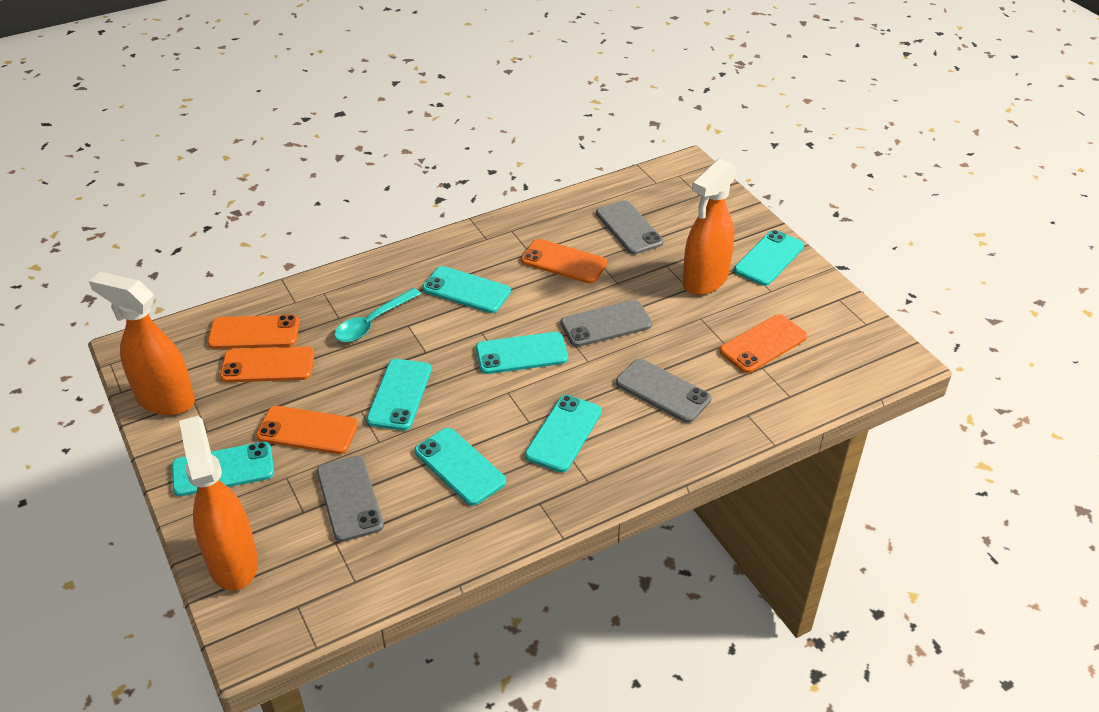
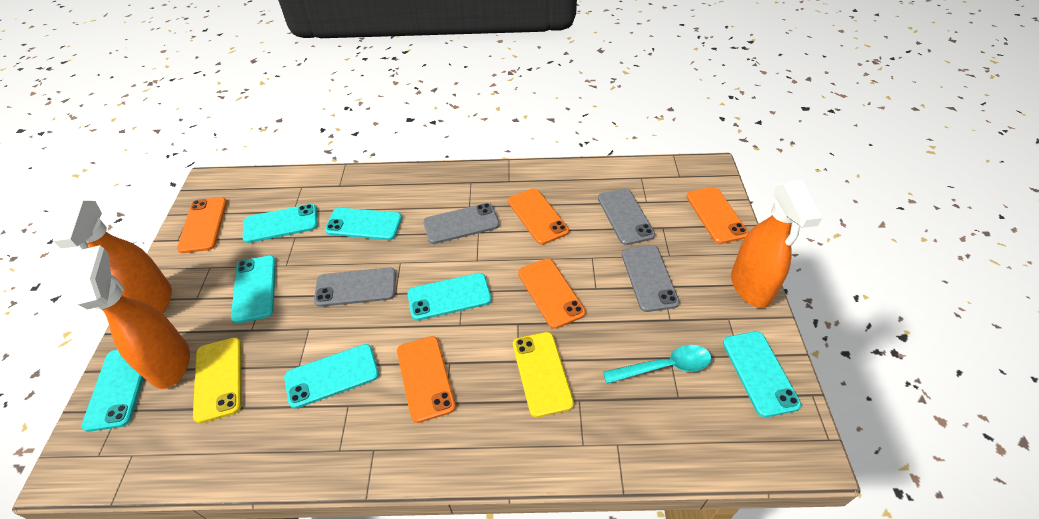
yellow phone: 0 -> 2

